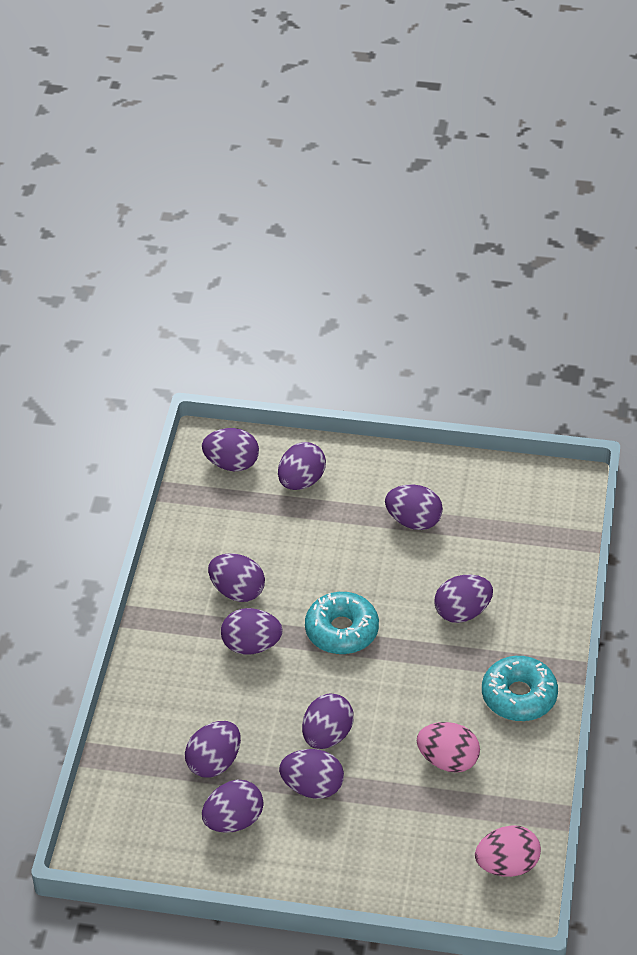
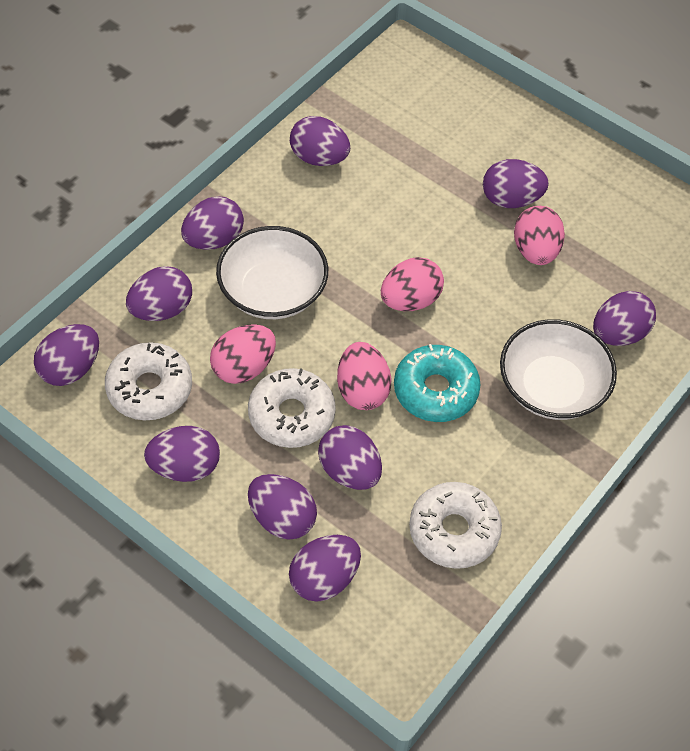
pink egg: 2 -> 4
turquoise donut: 2 -> 1
white bowl: 0 -> 2
white donut: 0 -> 3

